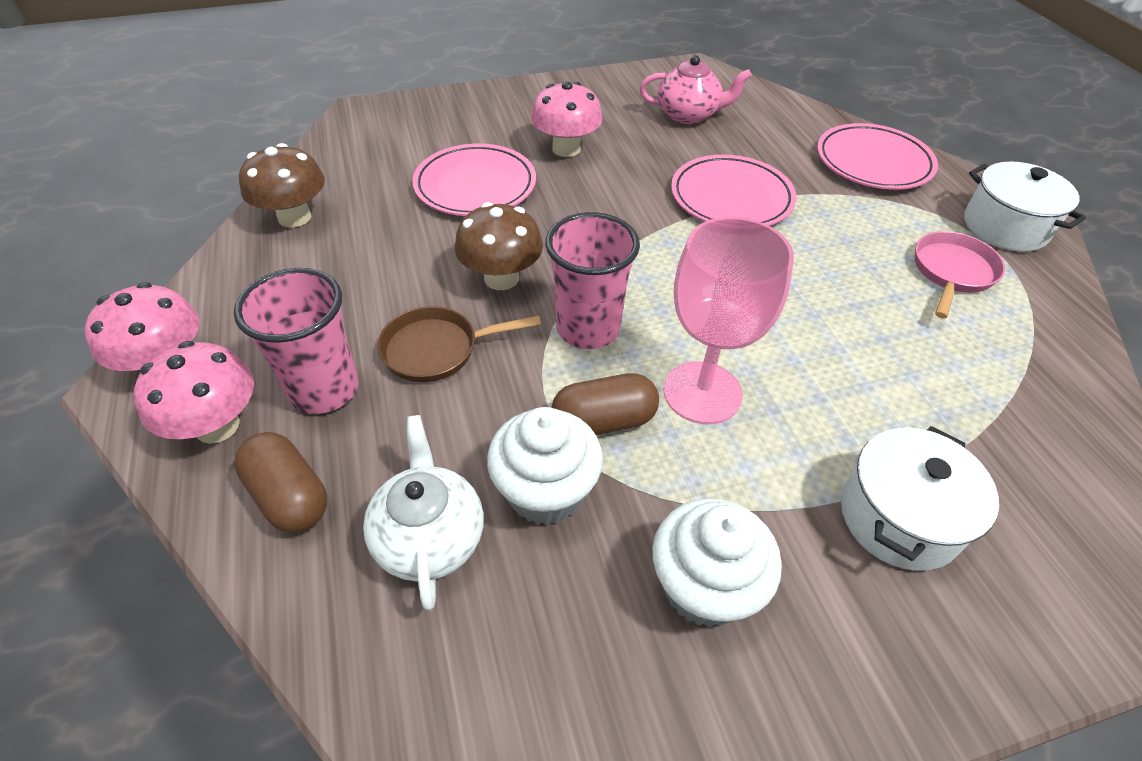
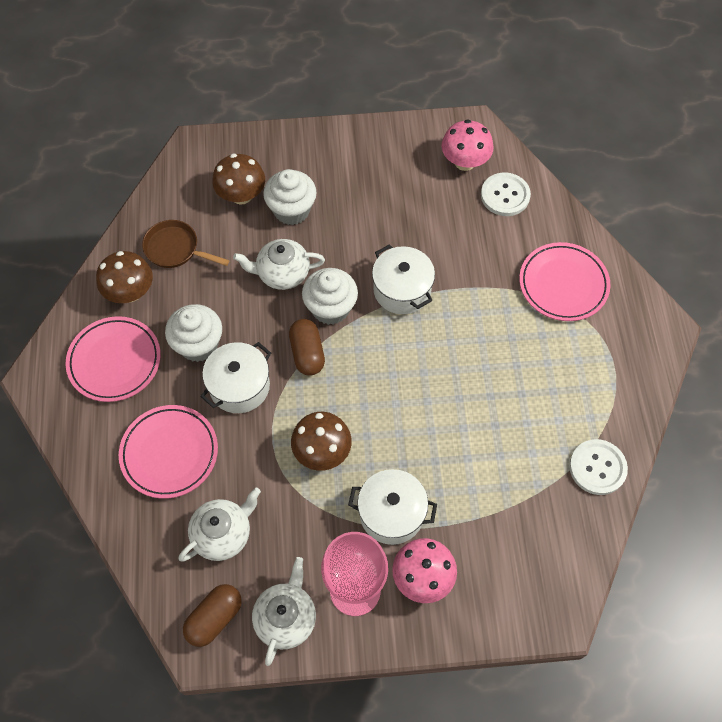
brown mushroom: 2 -> 3
pink cup: 2 -> 0
pink mushroom: 3 -> 2
pink pan: 1 -> 0
pink teapot: 1 -> 0
white button: 0 -> 2
white cupcake: 2 -> 3
white pot: 2 -> 3
white teapot: 1 -> 3

